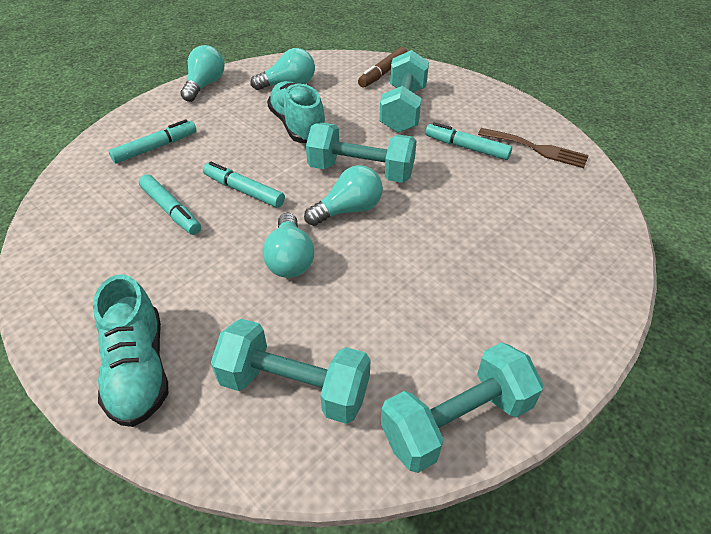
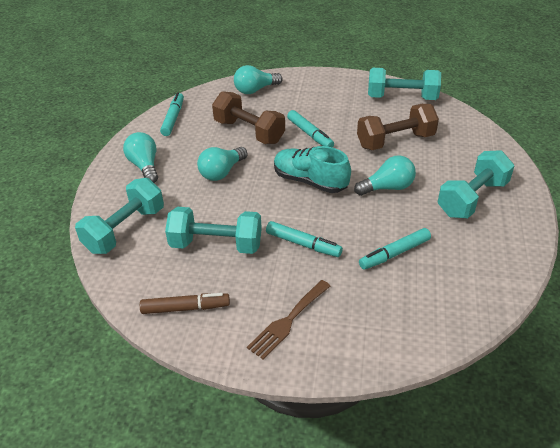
brown dumbbell: 0 -> 2
turquoise shoe: 2 -> 1

